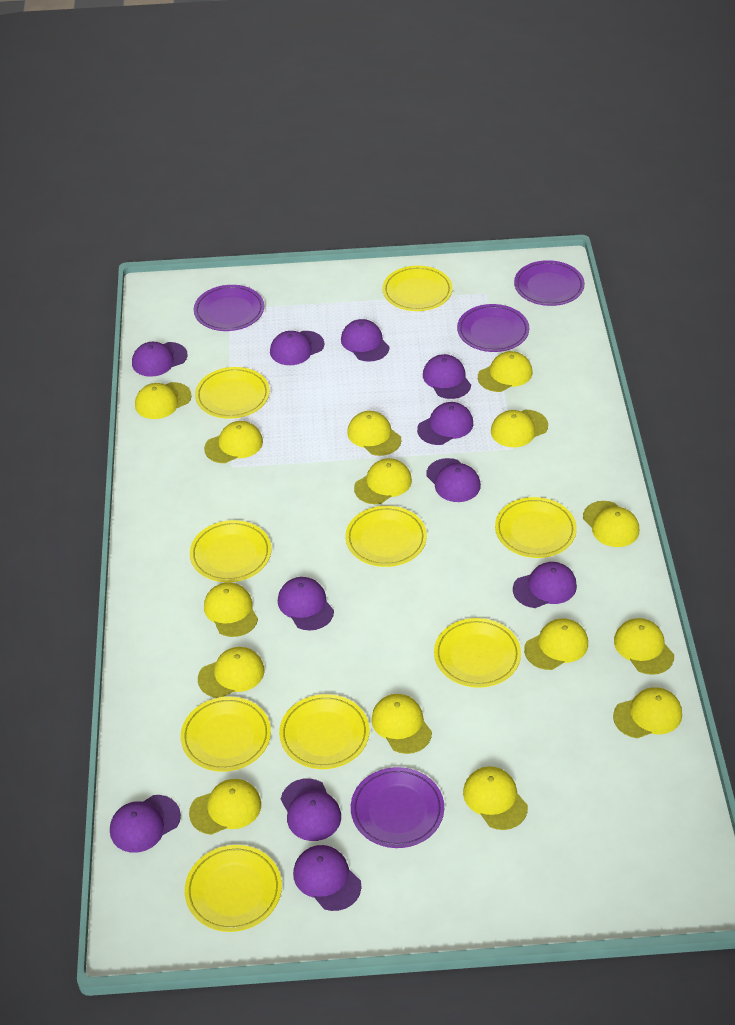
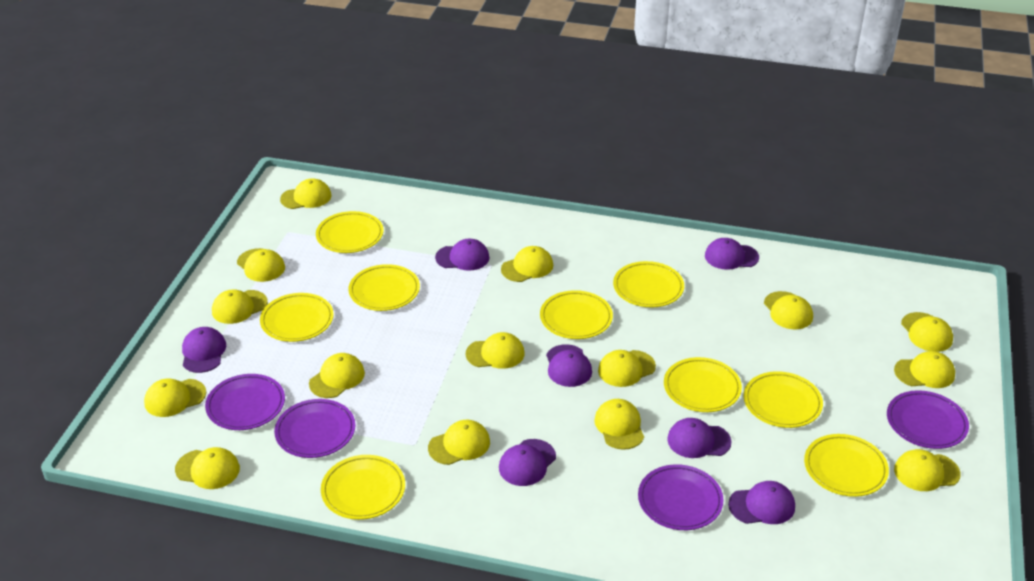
purple cap: 11 -> 7

